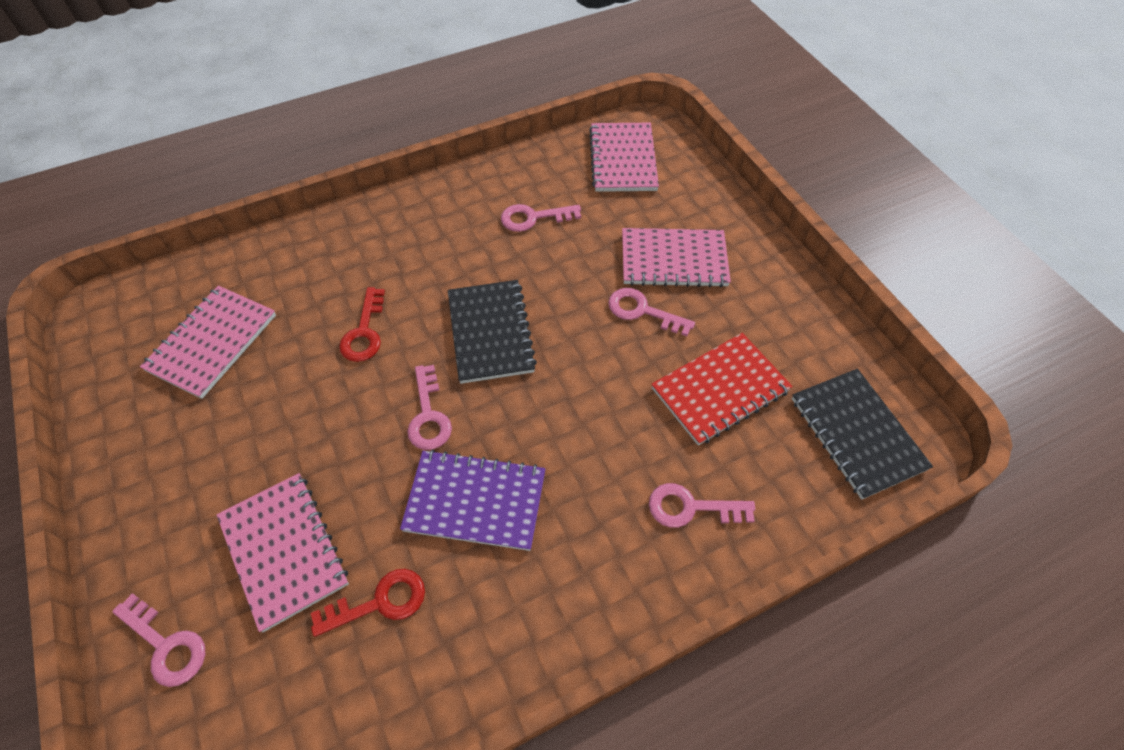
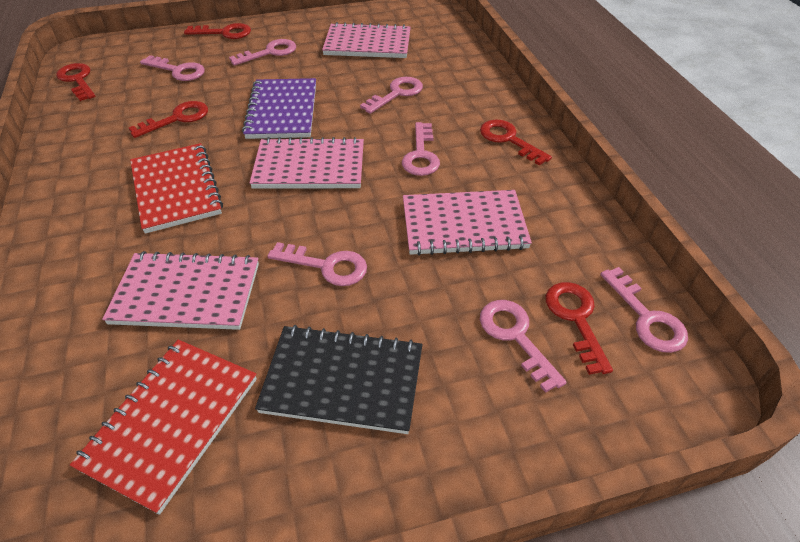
black notebook: 2 -> 1
pink key: 5 -> 7
red key: 2 -> 5
red notebook: 1 -> 2

